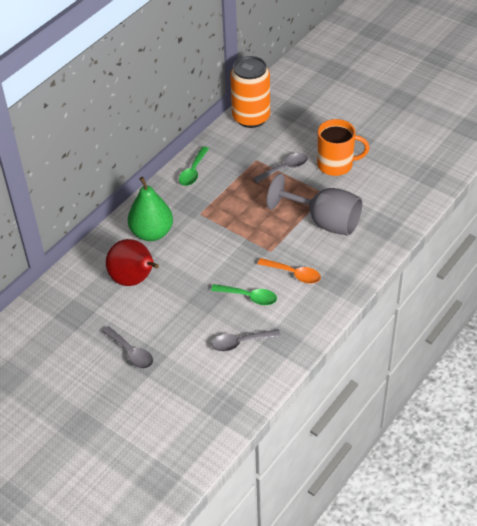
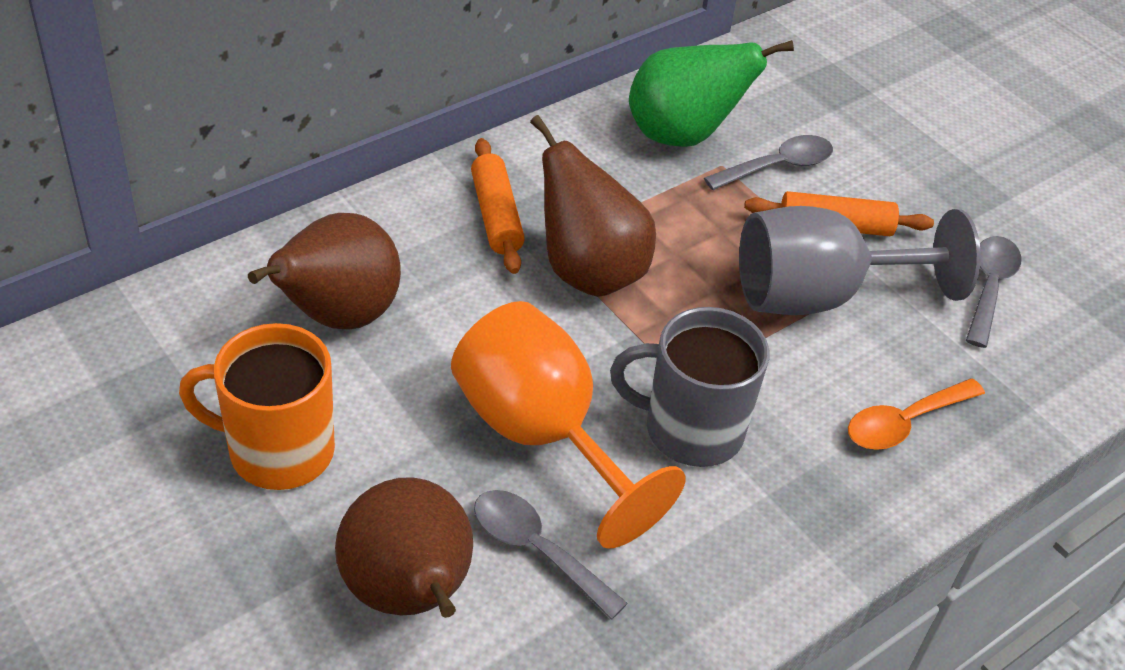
brown pear: 0 -> 3
green spoon: 2 -> 0
grey mug: 0 -> 1
orange can: 1 -> 0
orange goblet: 0 -> 1
orange rolling pin: 0 -> 2
red pear: 1 -> 0

